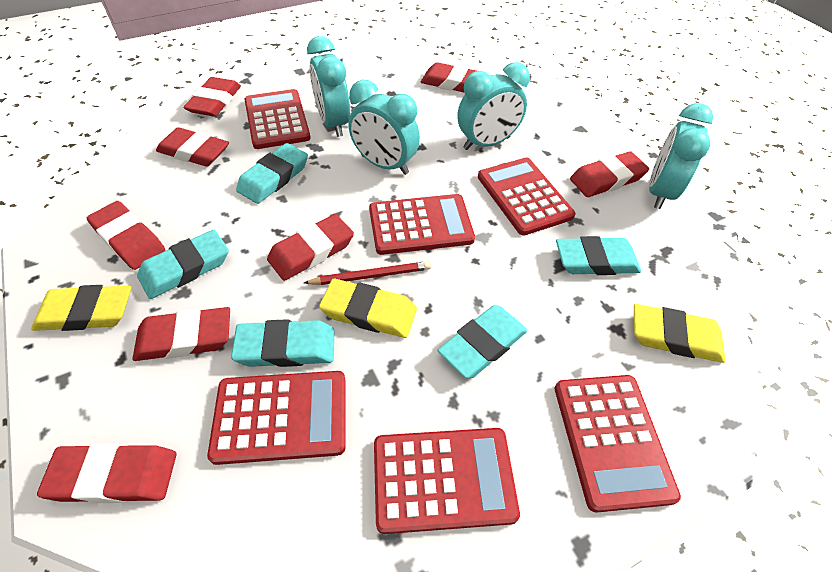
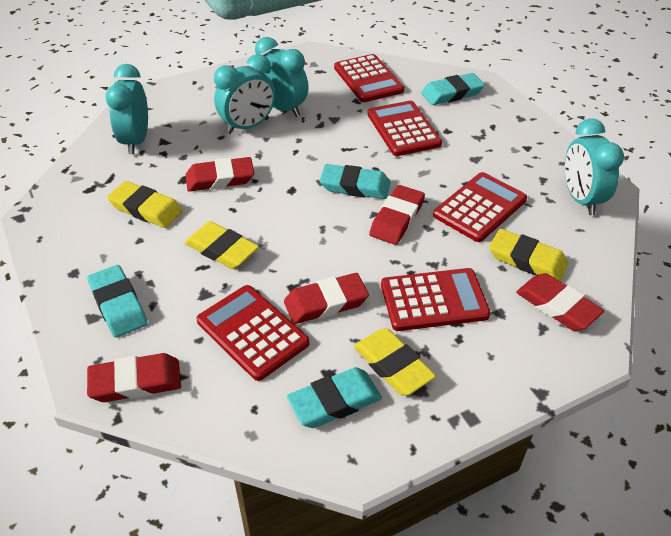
red calculator: 6 -> 5
red eraser: 8 -> 5
red pencil: 1 -> 0
turquoise eraser: 5 -> 4
yellow eraser: 3 -> 4

